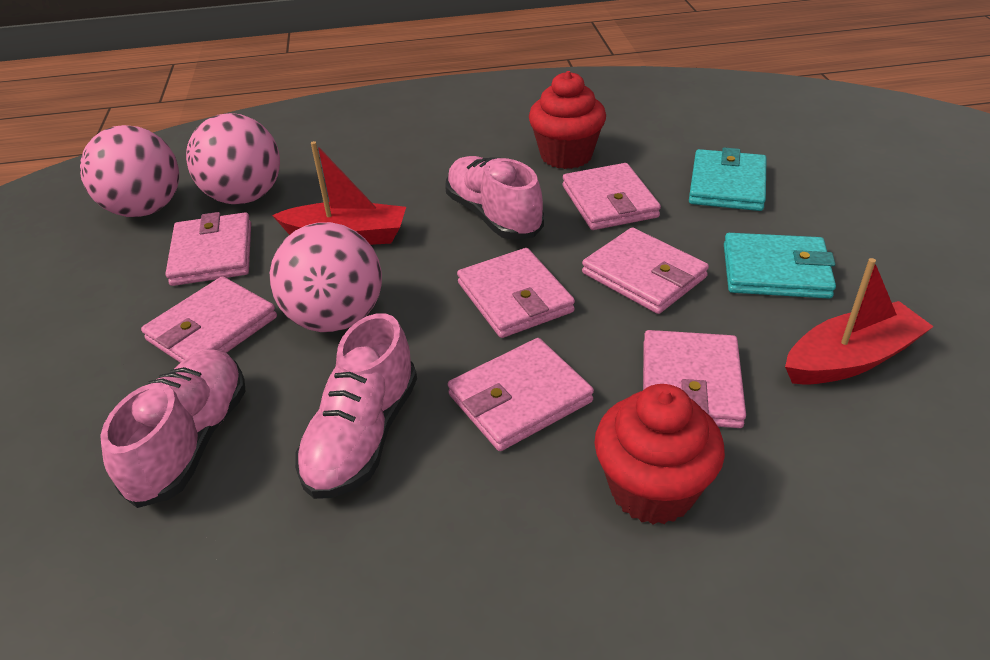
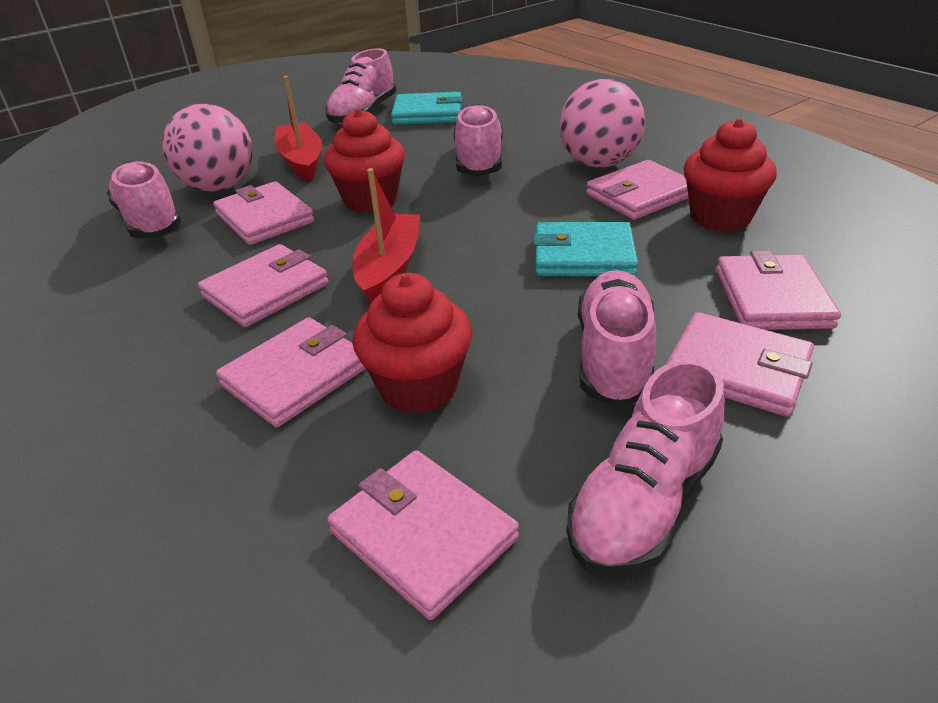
pink ball: 3 -> 2
pink shoe: 3 -> 5
red cupcake: 2 -> 3

